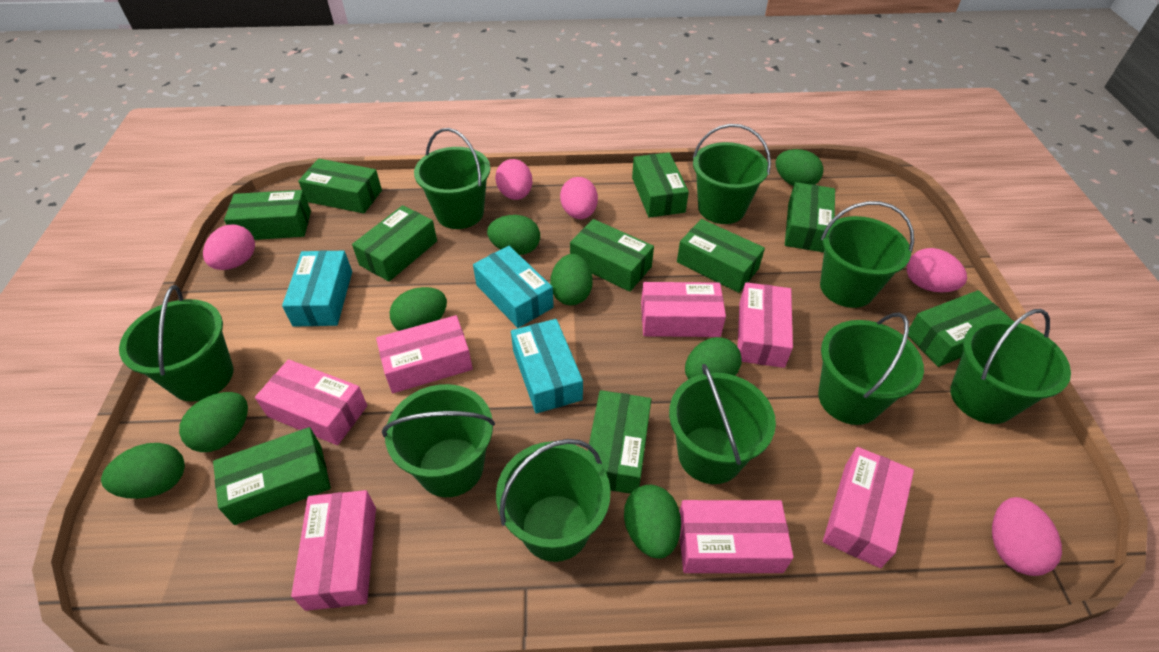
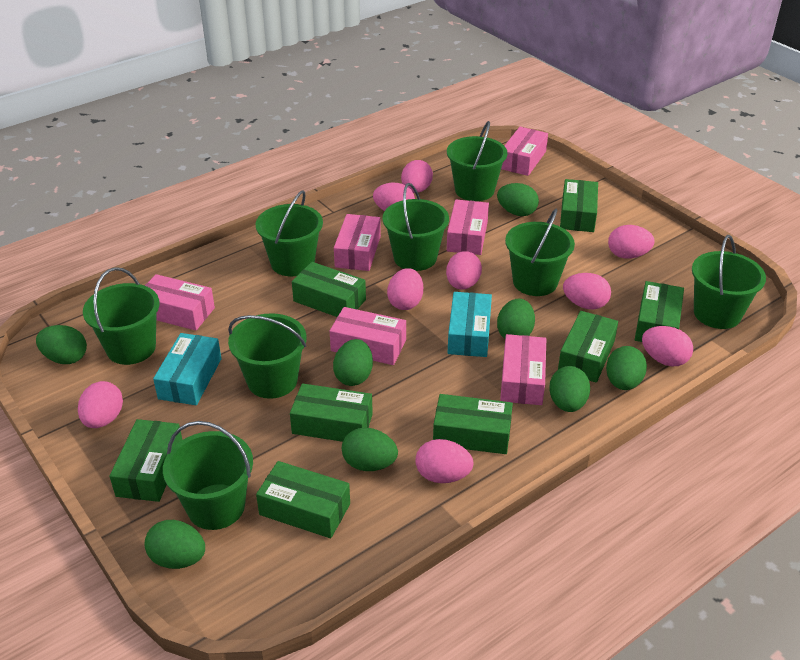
green box: 10 -> 8
green bucket: 9 -> 8
pink box: 7 -> 6
pink egg: 5 -> 9
turquoise box: 3 -> 2

